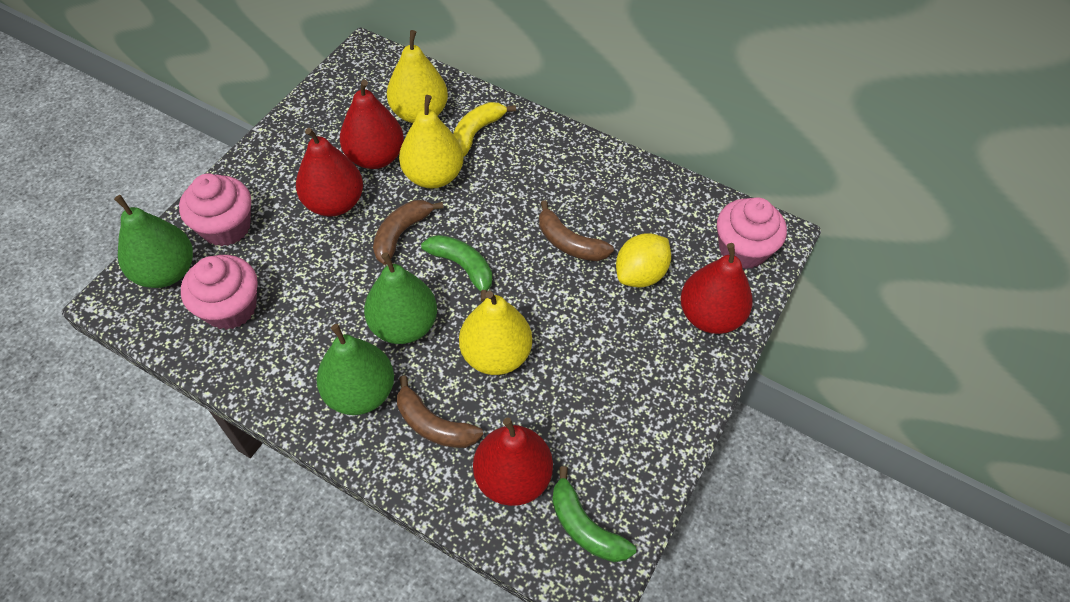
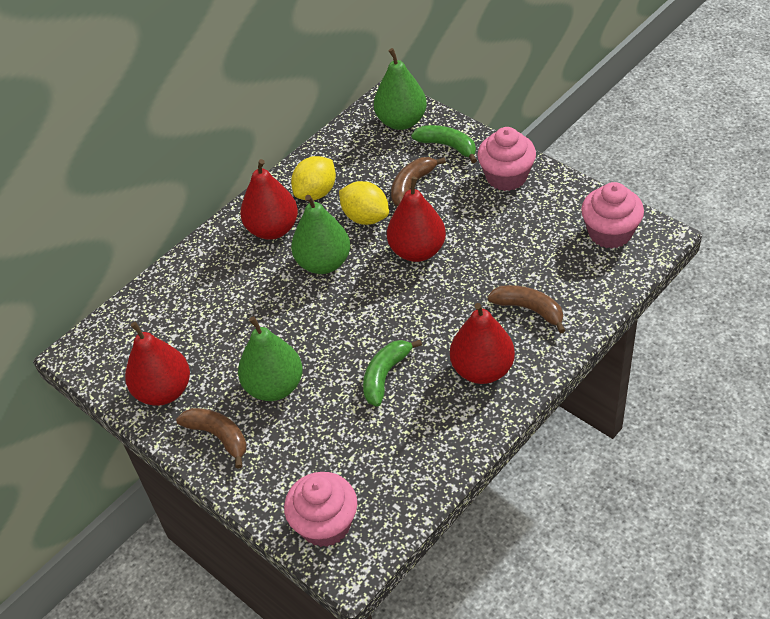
yellow banana: 1 -> 0
yellow lemon: 1 -> 2
yellow pear: 3 -> 0

